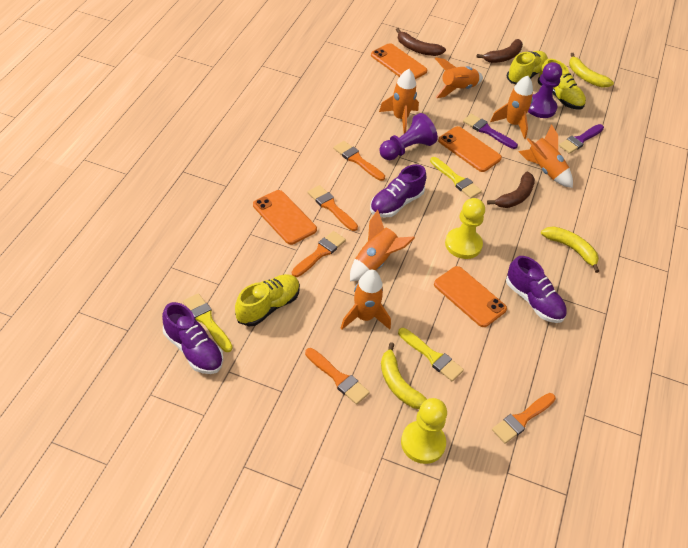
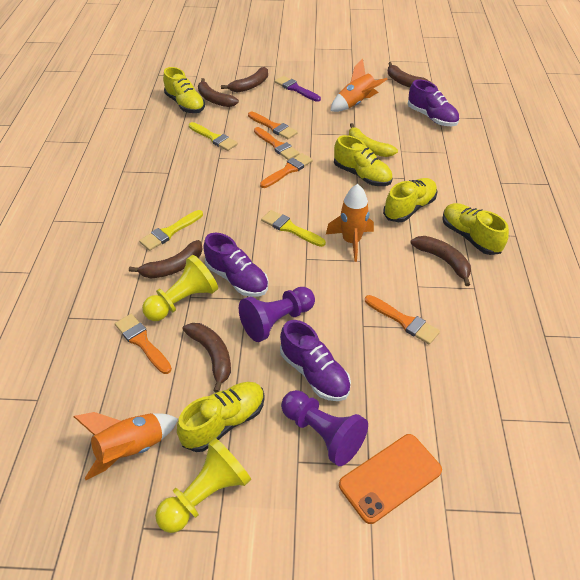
brown banana: 3 -> 6
orange phone: 4 -> 1
orange rocket: 6 -> 3
purple brush: 2 -> 1
yellow banana: 3 -> 1
yellow shoe: 3 -> 5

